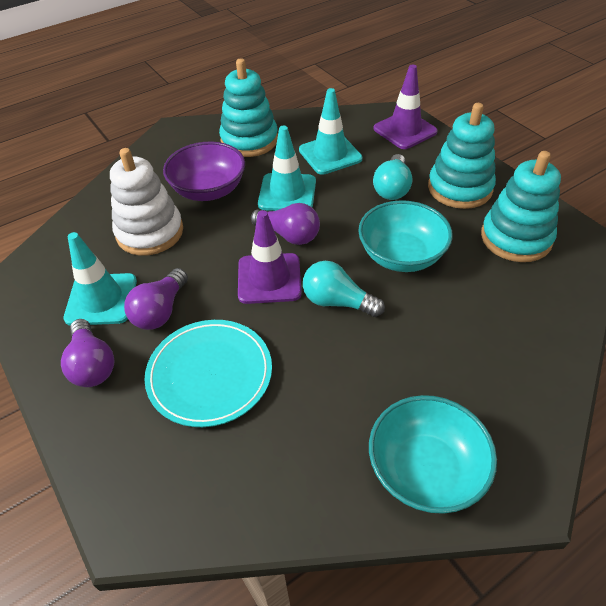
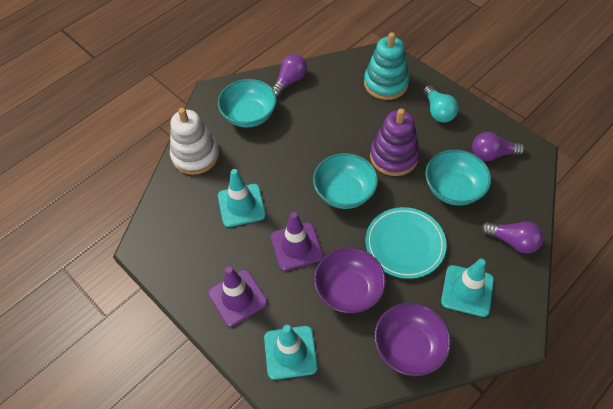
purple bowl: 1 -> 2
purple stacking toy: 0 -> 1
turquoise bowl: 2 -> 3
turquoise light bulb: 2 -> 1
turquoise stacking toy: 3 -> 1

